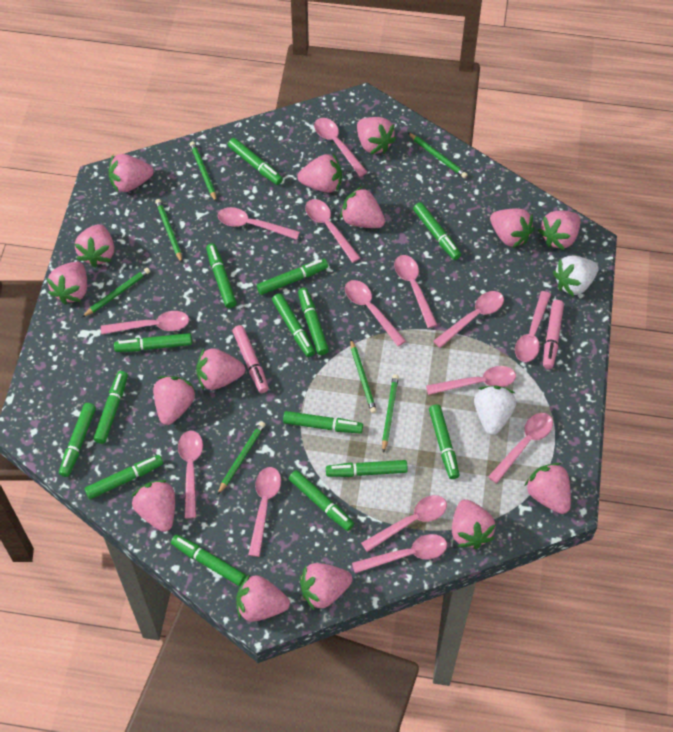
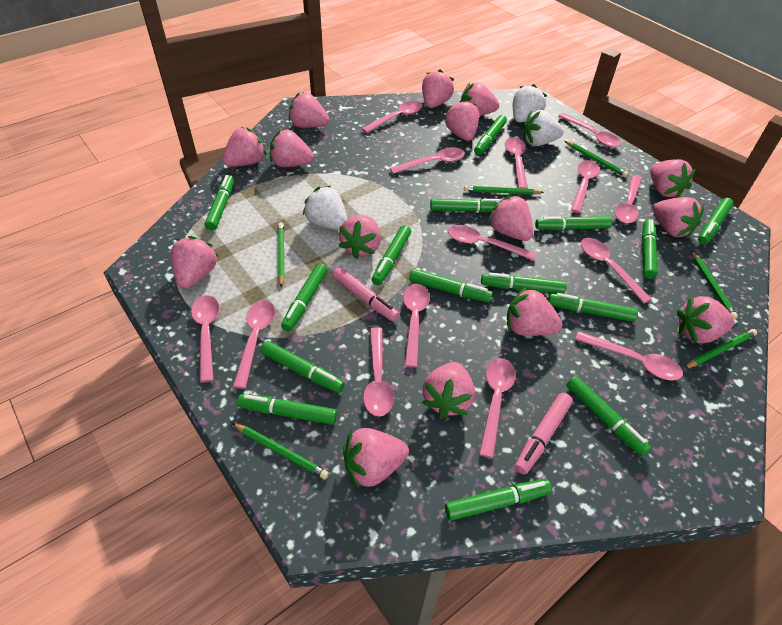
green pencil: 7 -> 6
white strawberry: 2 -> 3

